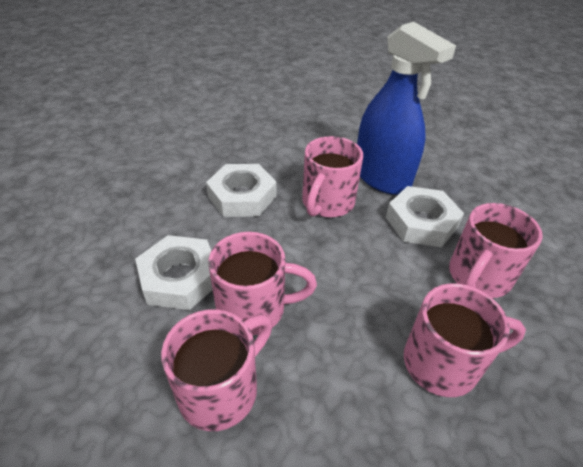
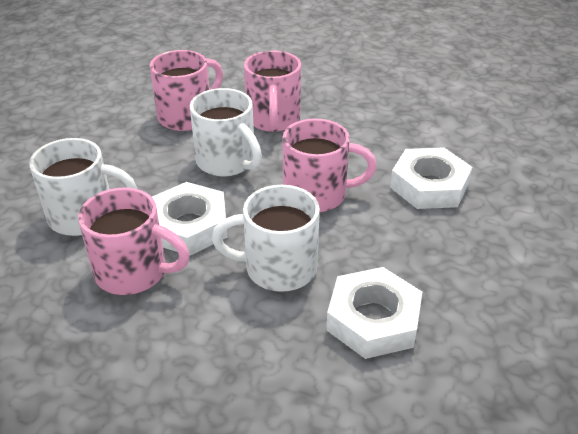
blue spray bottle: 1 -> 0
pink mug: 5 -> 4
white mug: 0 -> 3

